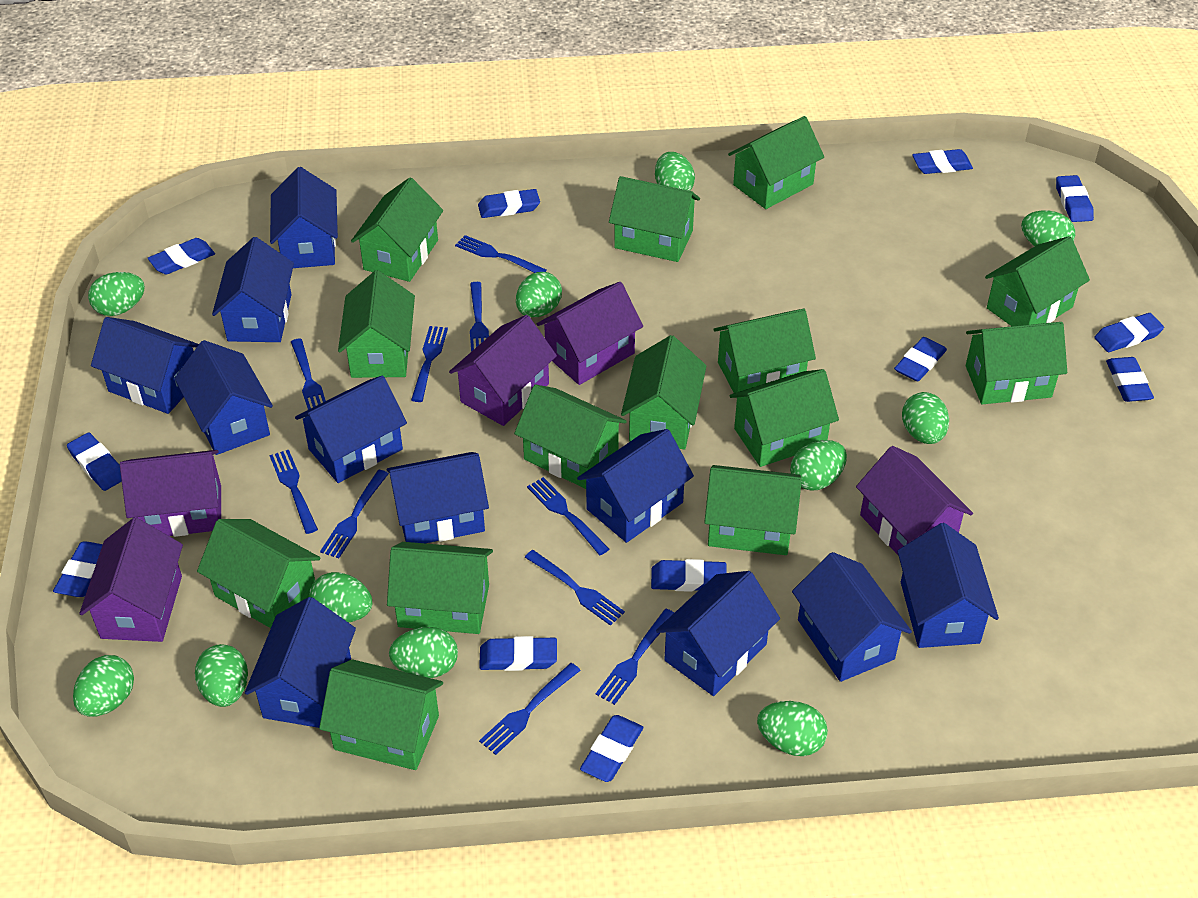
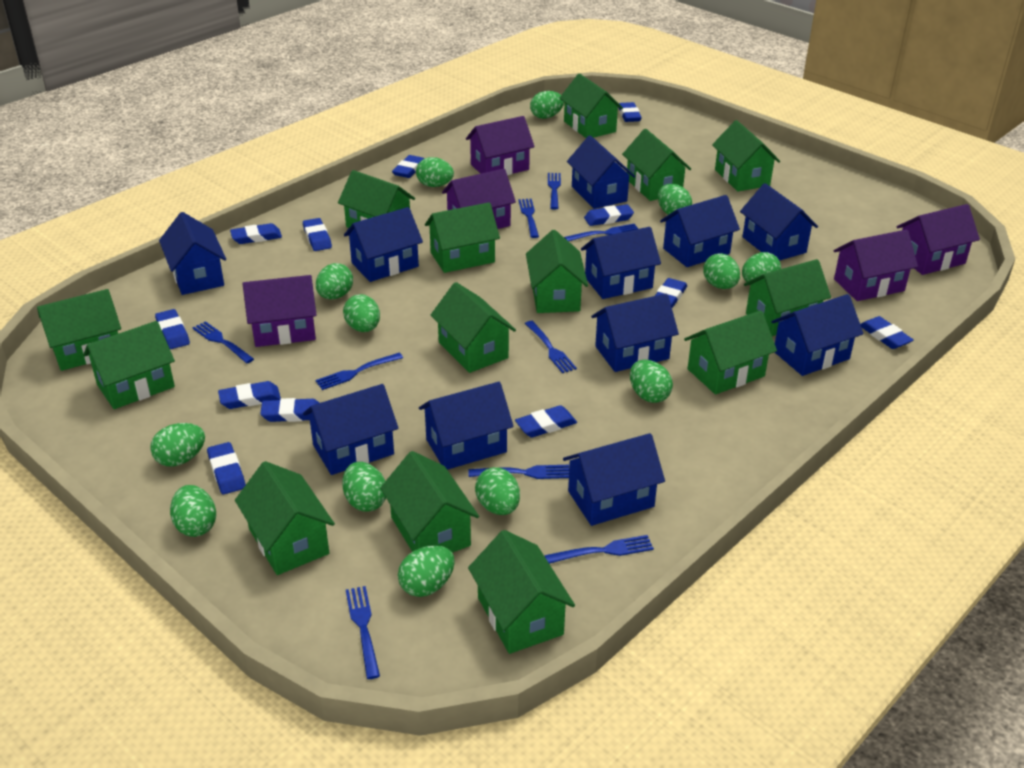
blue fork: 10 -> 9
green egg: 11 -> 13

